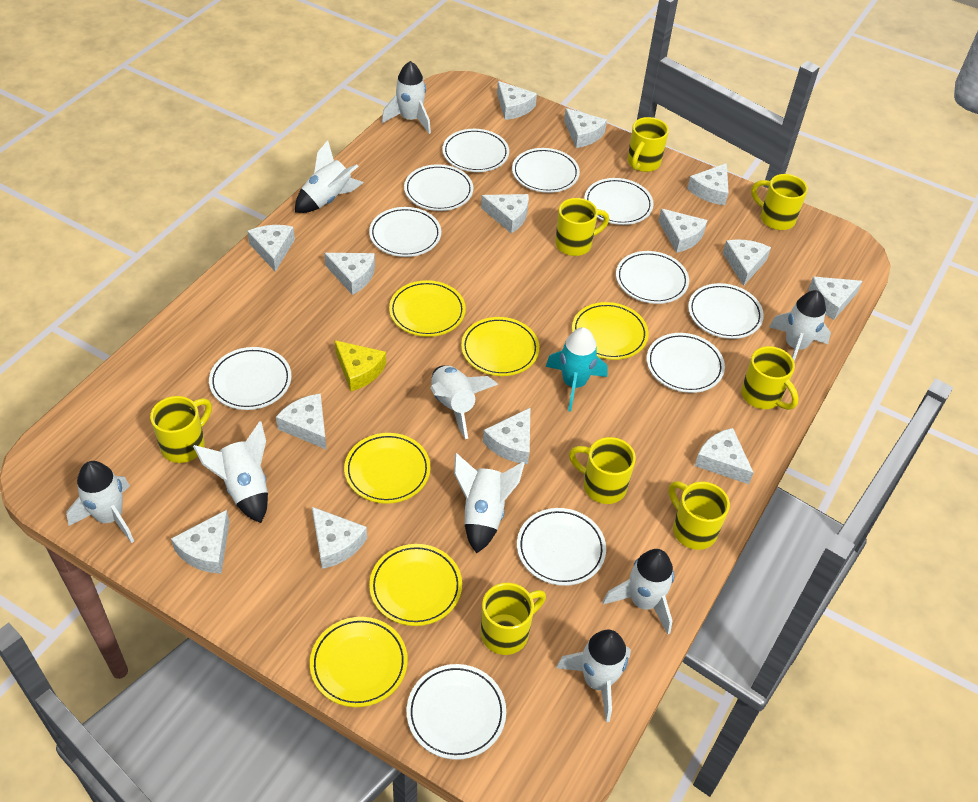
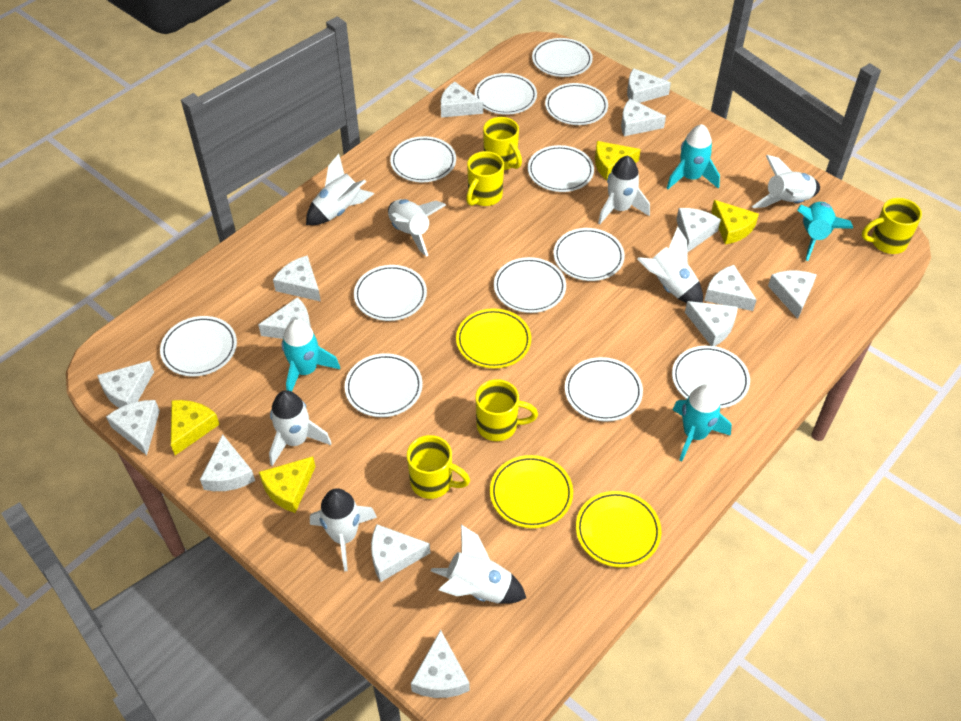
turquoise rocket: 1 -> 4
white plate: 11 -> 12
white rocket: 9 -> 8
yellow cheese: 1 -> 4
yellow mug: 8 -> 5
yellow plate: 6 -> 3

